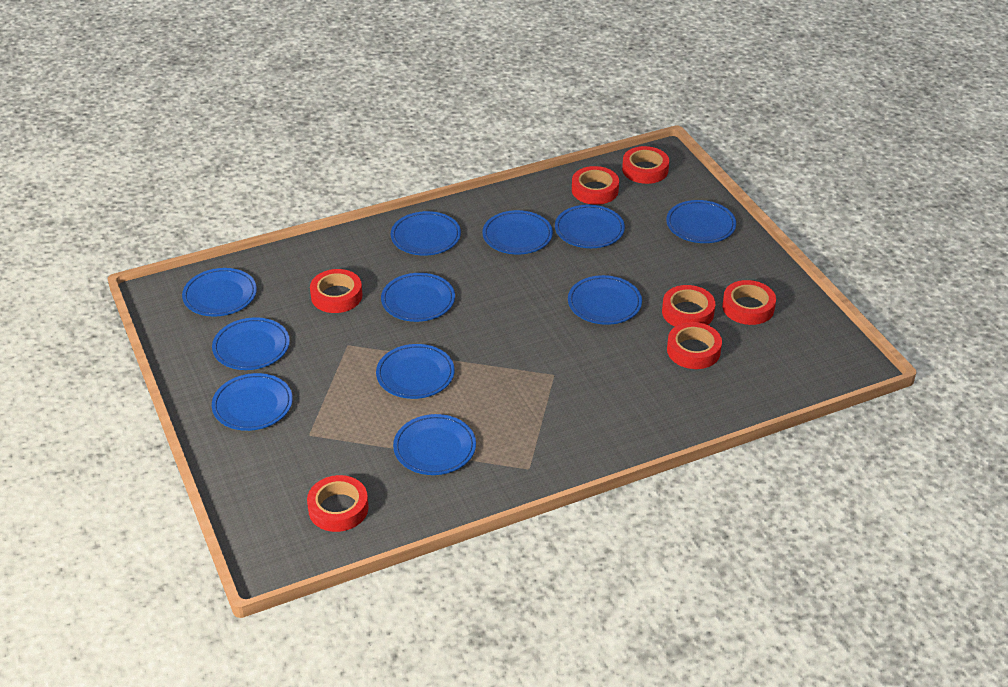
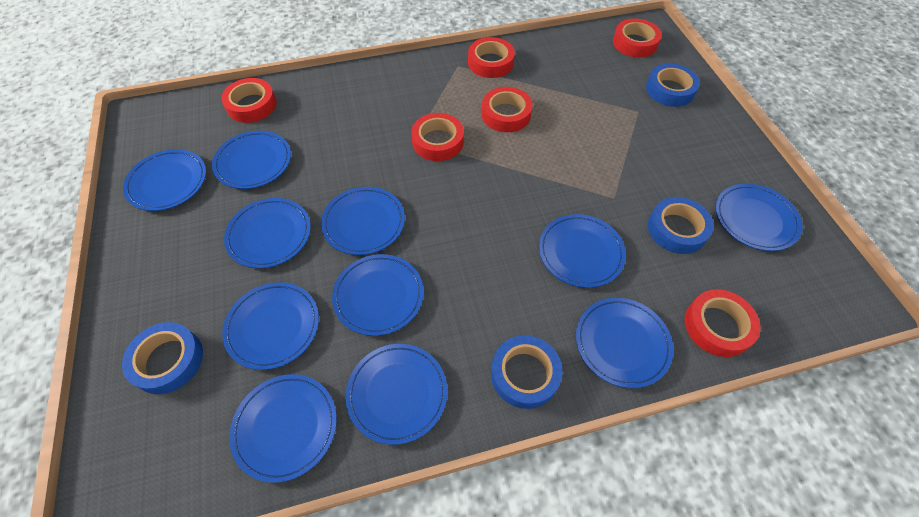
blue tape: 0 -> 4
red tape: 7 -> 6

